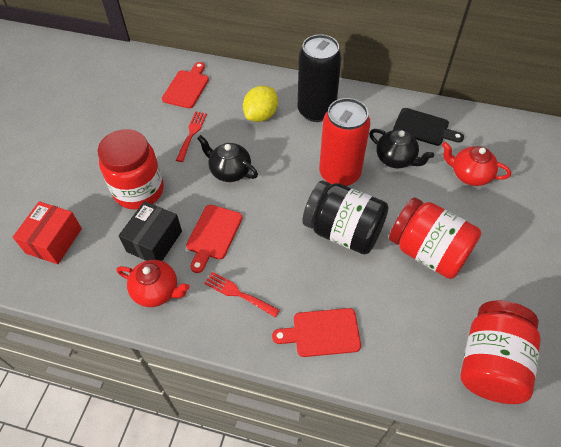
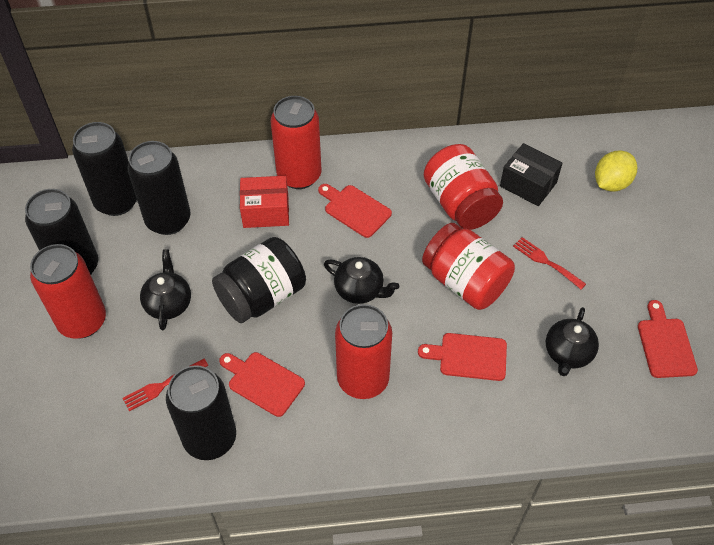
black can: 1 -> 4
black cutting board: 1 -> 0
black teapot: 2 -> 3
red can: 1 -> 3
red cutting board: 3 -> 4
red jar: 3 -> 2
red teapot: 2 -> 0

